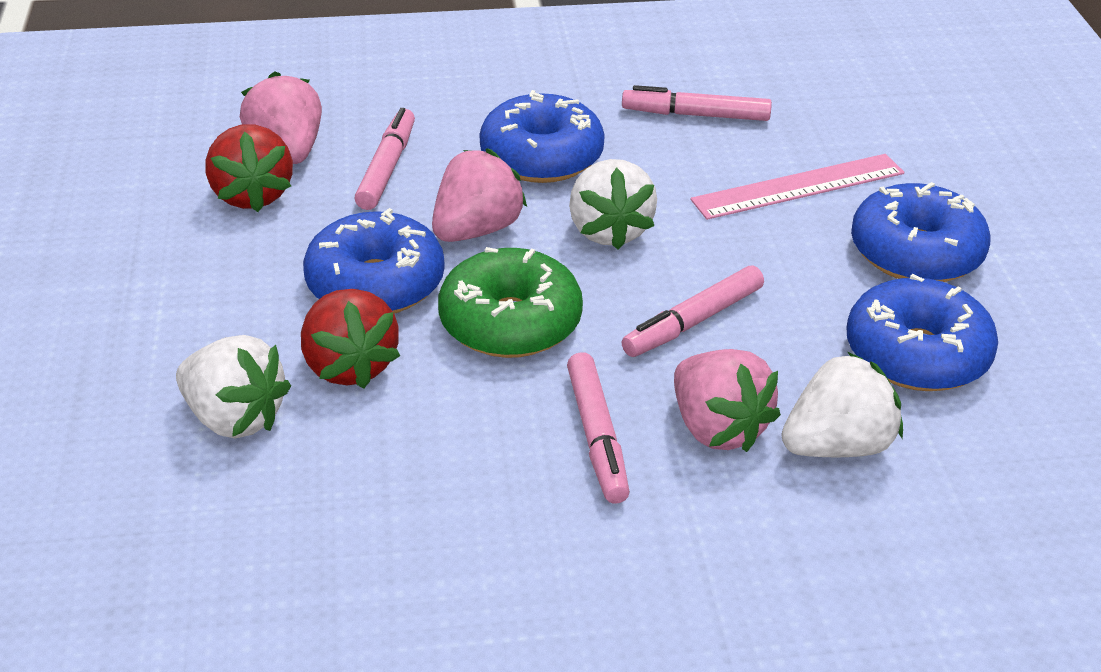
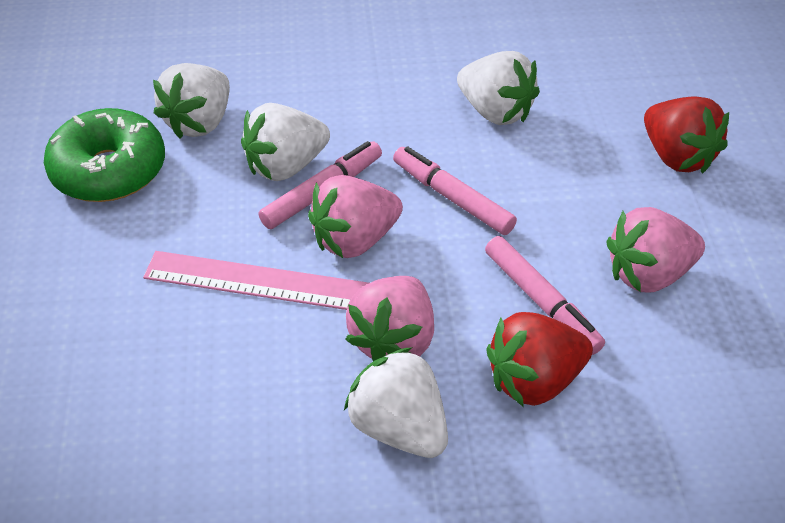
blue donut: 4 -> 0
pink marker: 4 -> 3
white strawberry: 3 -> 4

